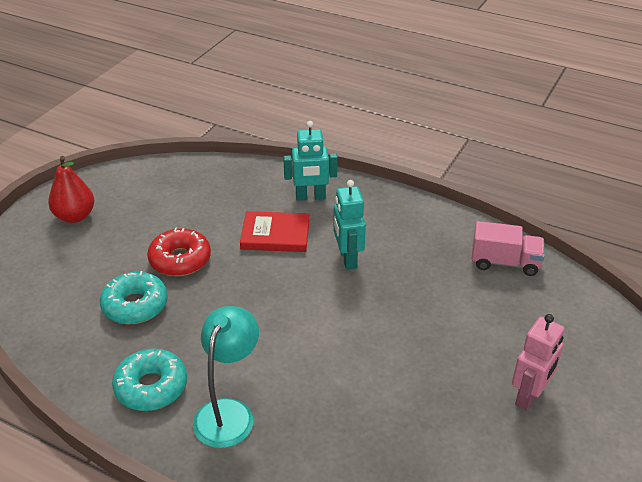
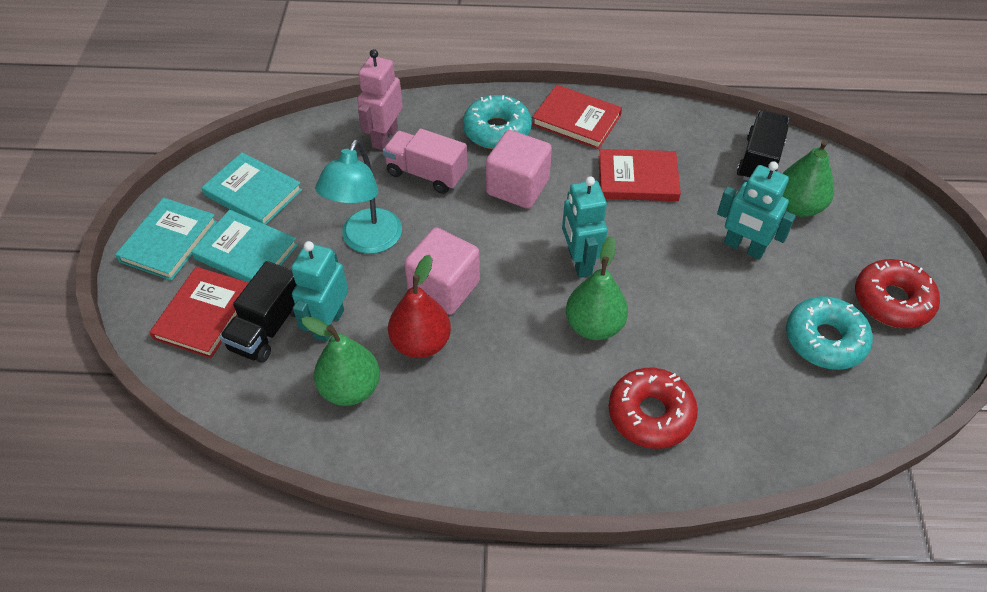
black truck: 0 -> 2
green pear: 0 -> 3
pink cube: 0 -> 2
red book: 1 -> 3
red donut: 1 -> 2
turquoise book: 0 -> 3
turquoise robot: 2 -> 3

